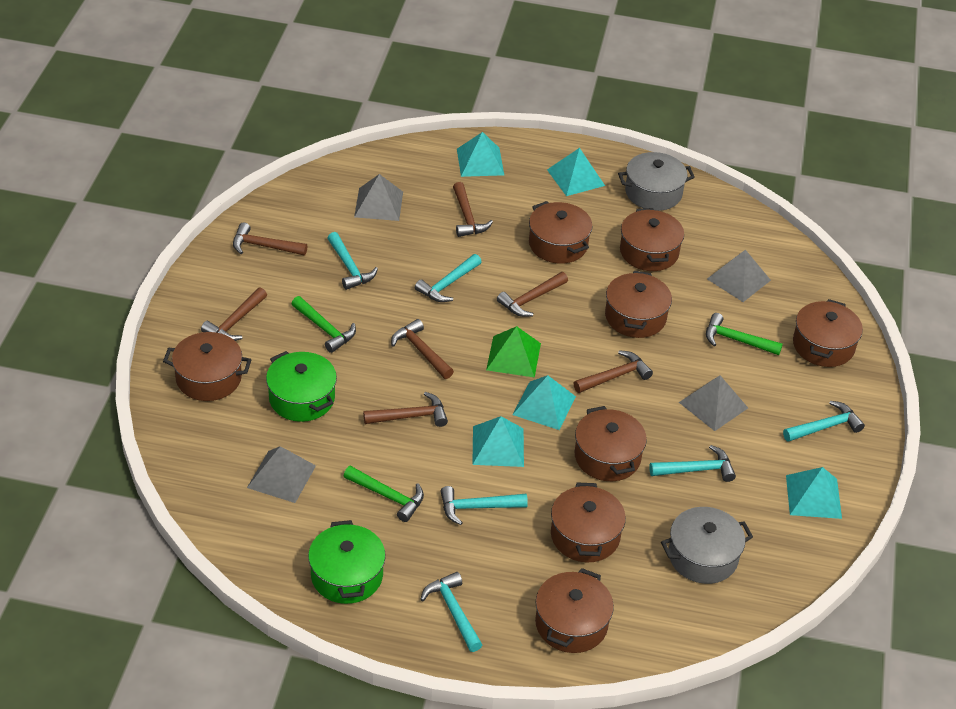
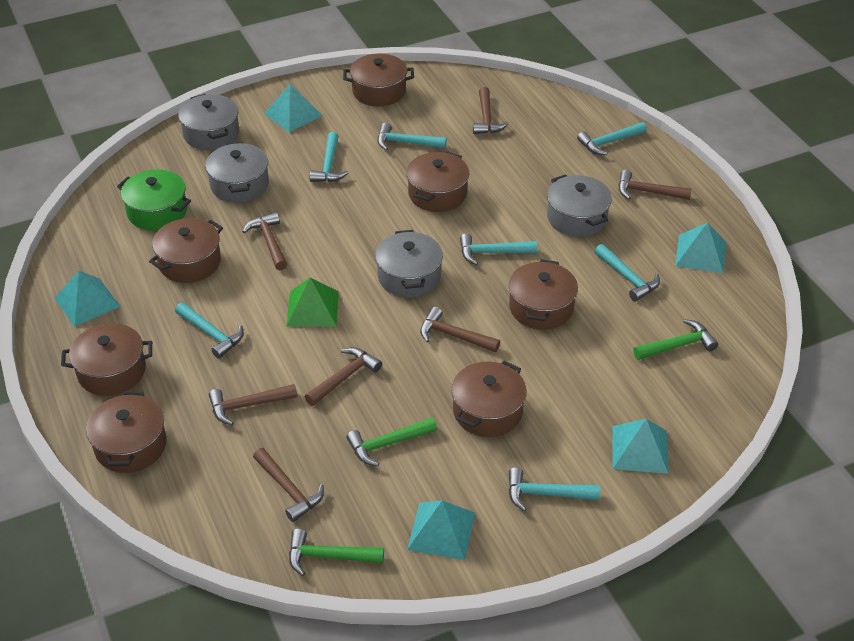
brown pot: 8 -> 7
green pot: 2 -> 1
grey pot: 2 -> 4
grey pyramid: 4 -> 0
turquoise hammer: 6 -> 7

